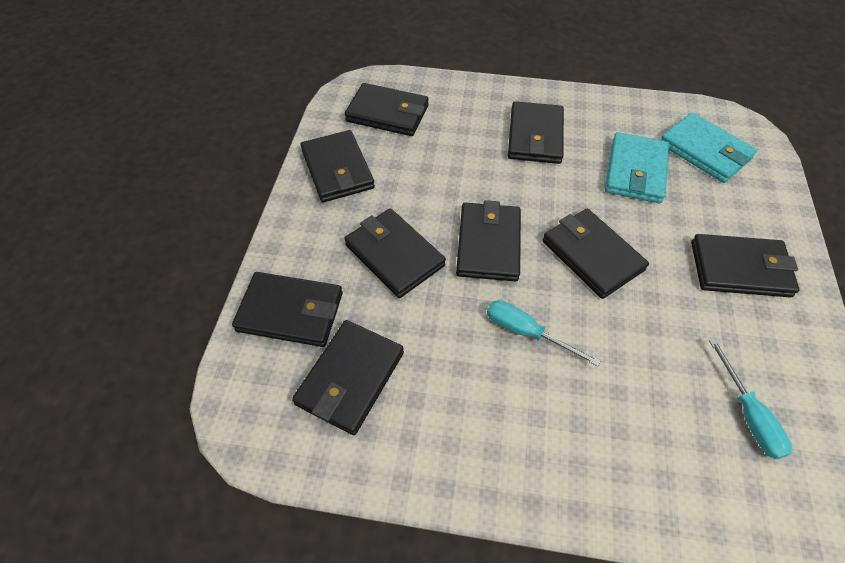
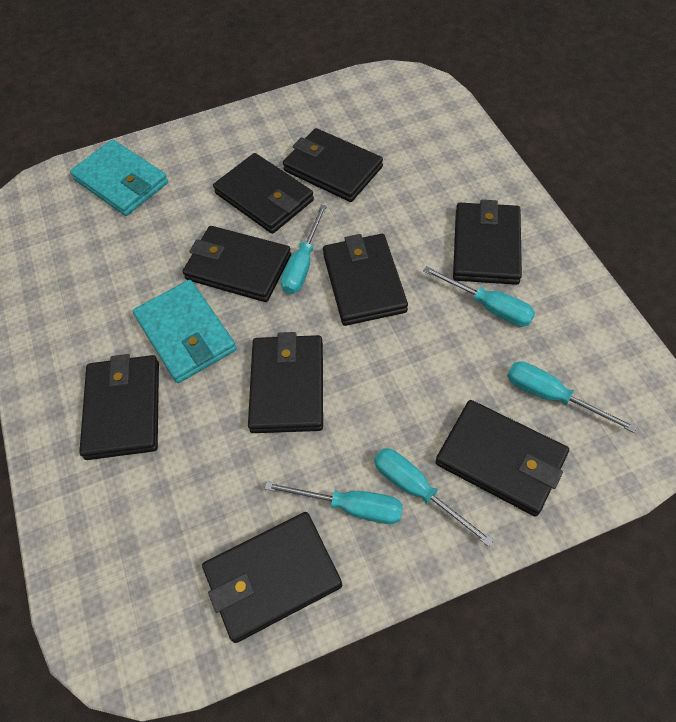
turquoise screwdriver: 2 -> 5

